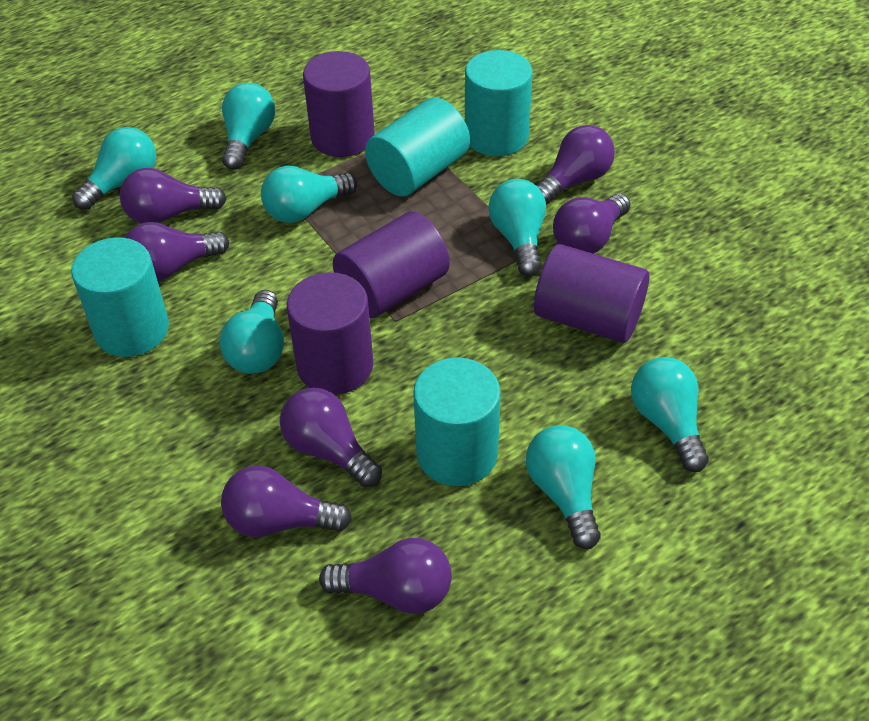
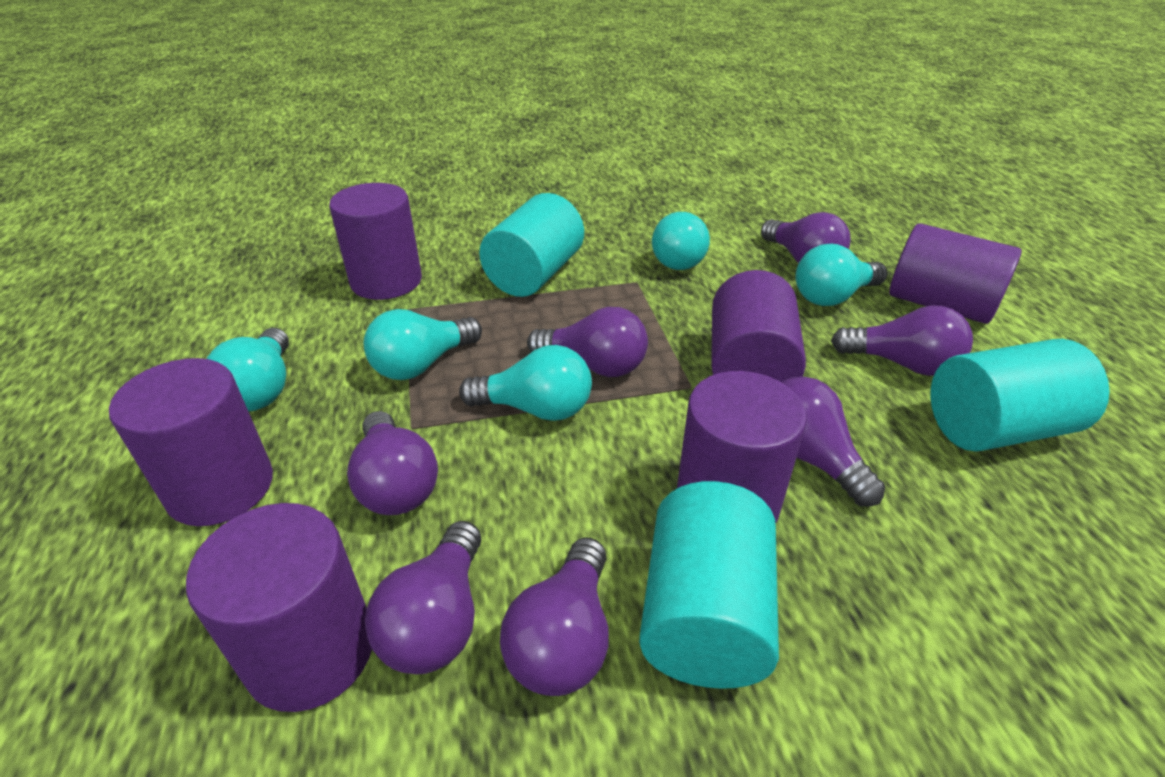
purple cylinder: 4 -> 6
turquoise cylinder: 4 -> 3
turquoise light bulb: 7 -> 5

